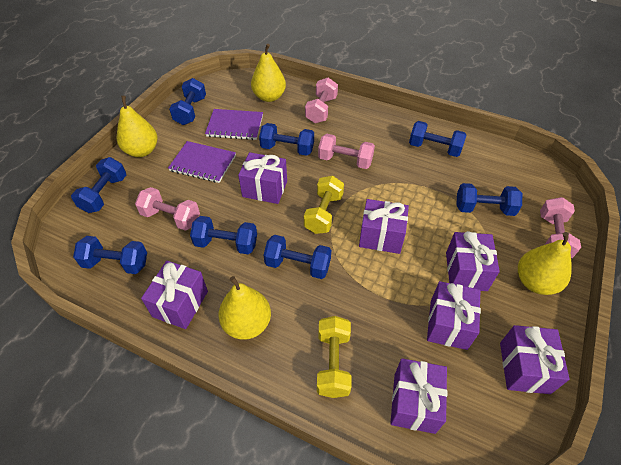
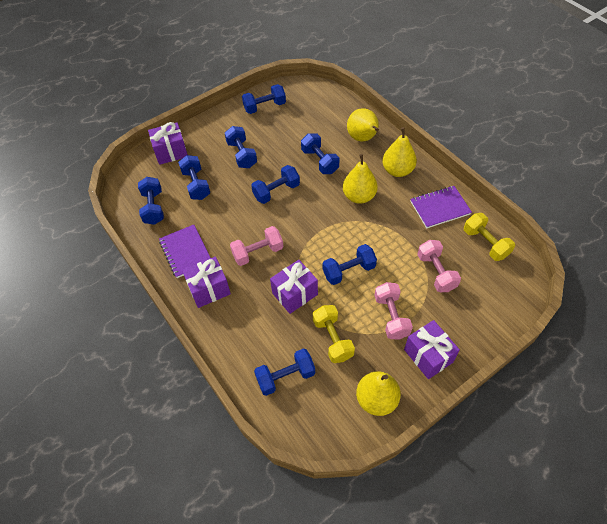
pink dumbbell: 4 -> 3
purple gift: 7 -> 4

